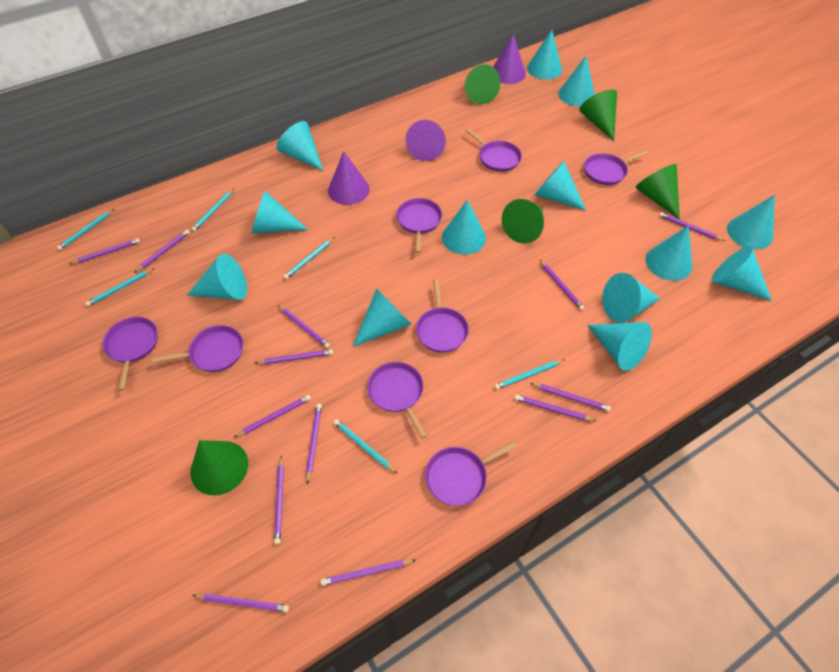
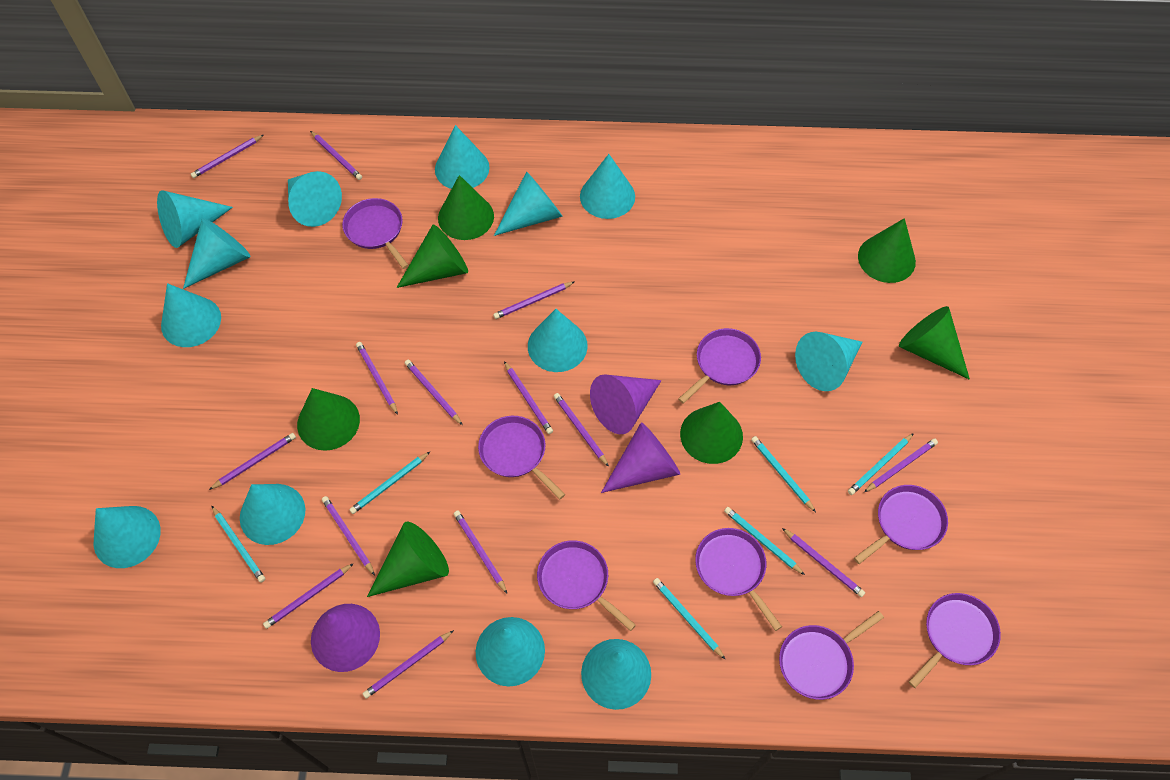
green cone: 5 -> 7
purple pencil: 13 -> 14

